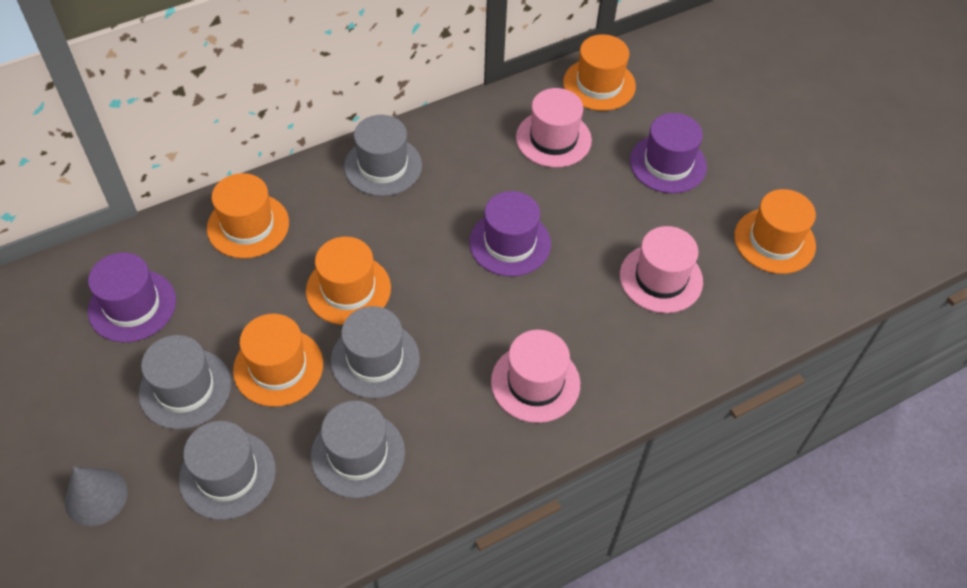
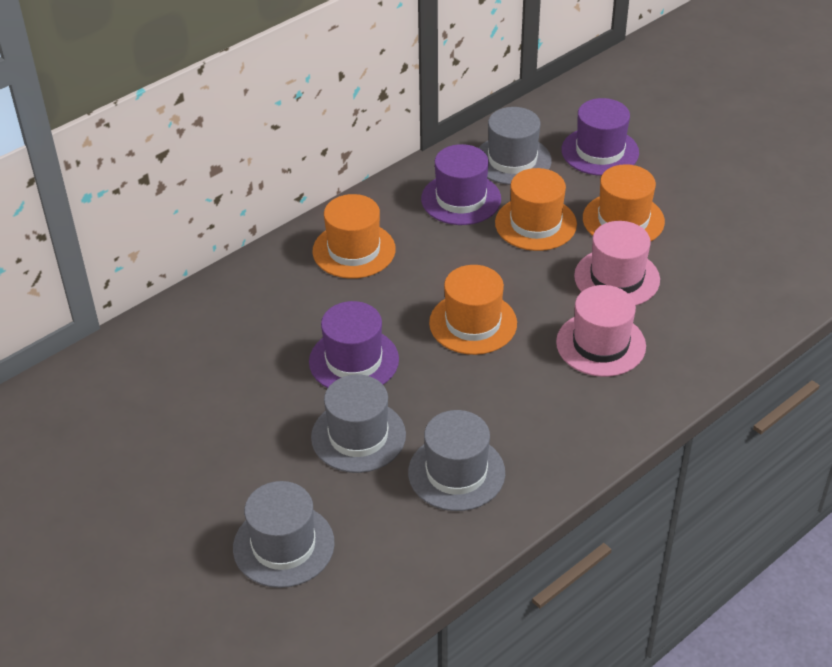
grey cone: 1 -> 0
grey hat: 5 -> 4
orange hat: 5 -> 4
pink hat: 3 -> 2

